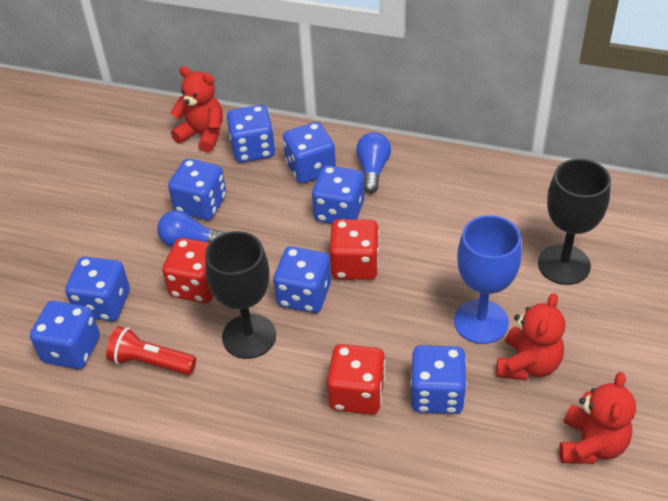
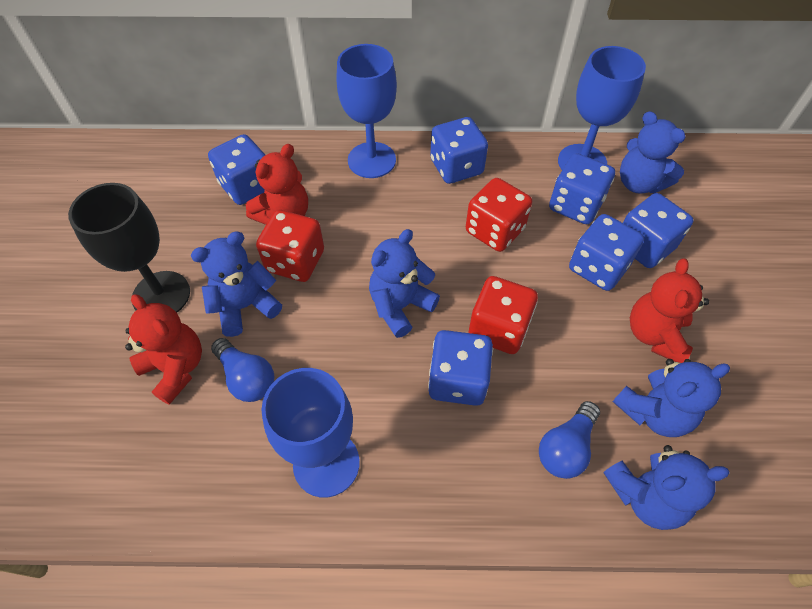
black goblet: 2 -> 1
blue dice: 8 -> 6
blue goblet: 1 -> 3
blue teddy bear: 0 -> 5
red flashlight: 1 -> 0

